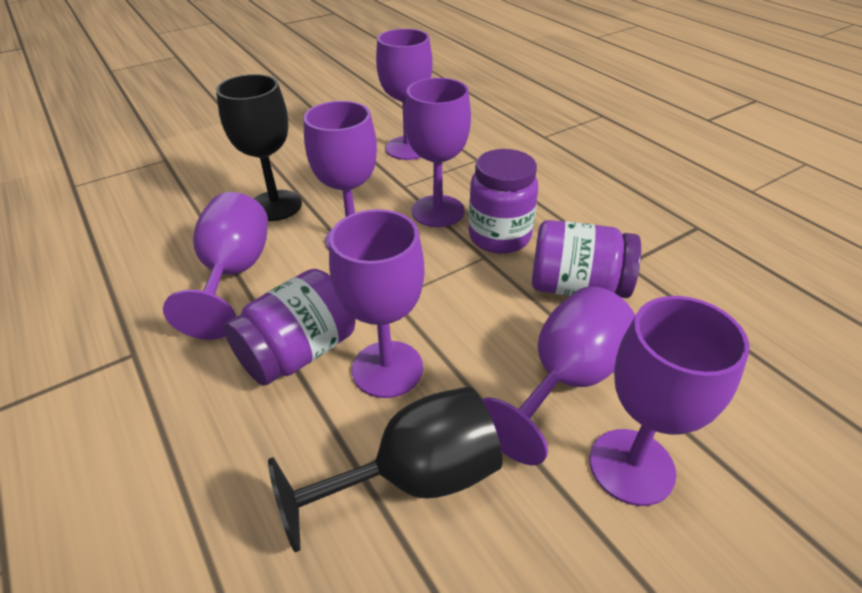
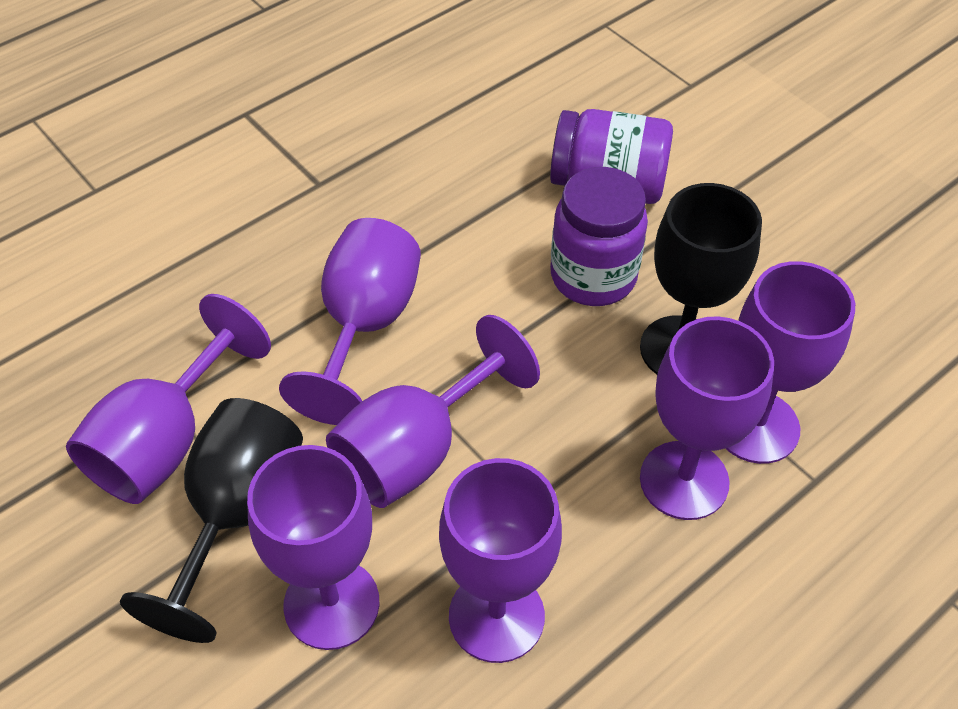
purple jar: 3 -> 2

